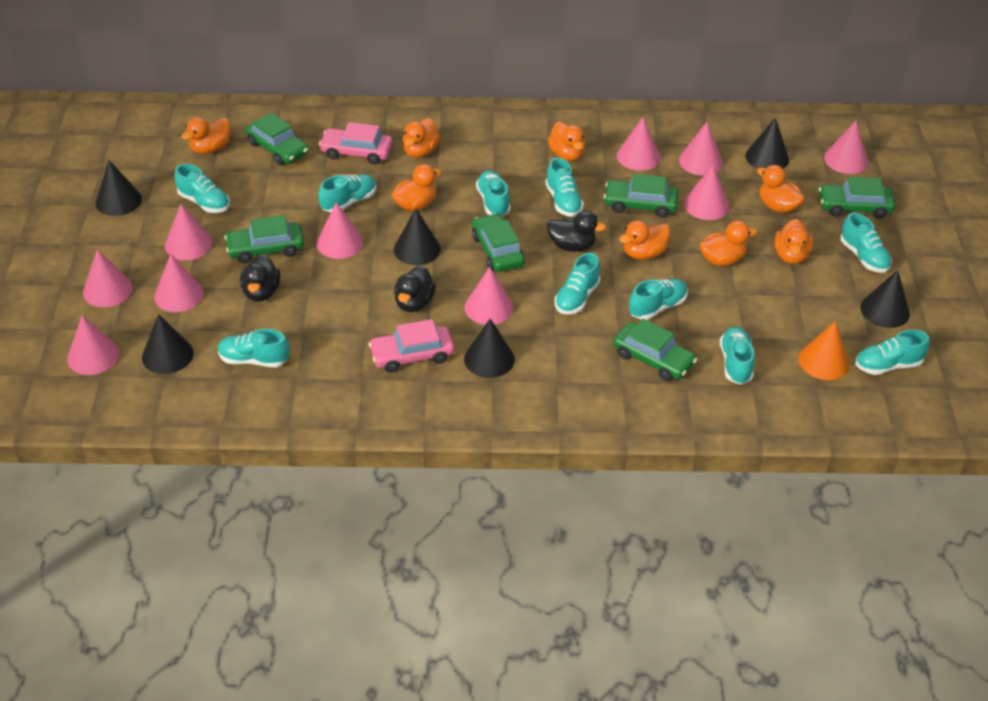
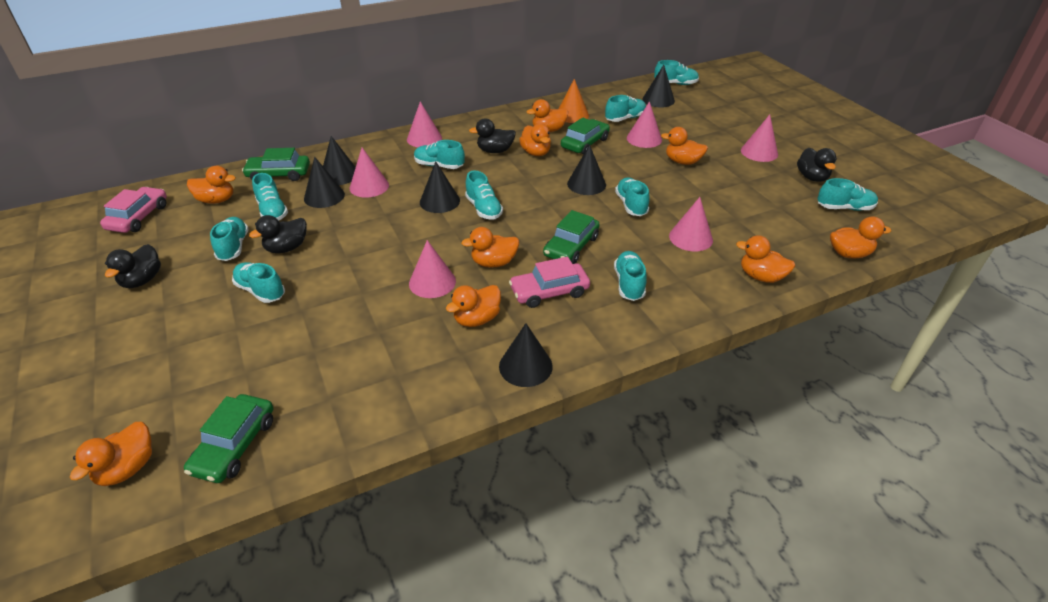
black duck: 3 -> 4
green car: 6 -> 4
orange duck: 8 -> 9
pink cone: 10 -> 6

